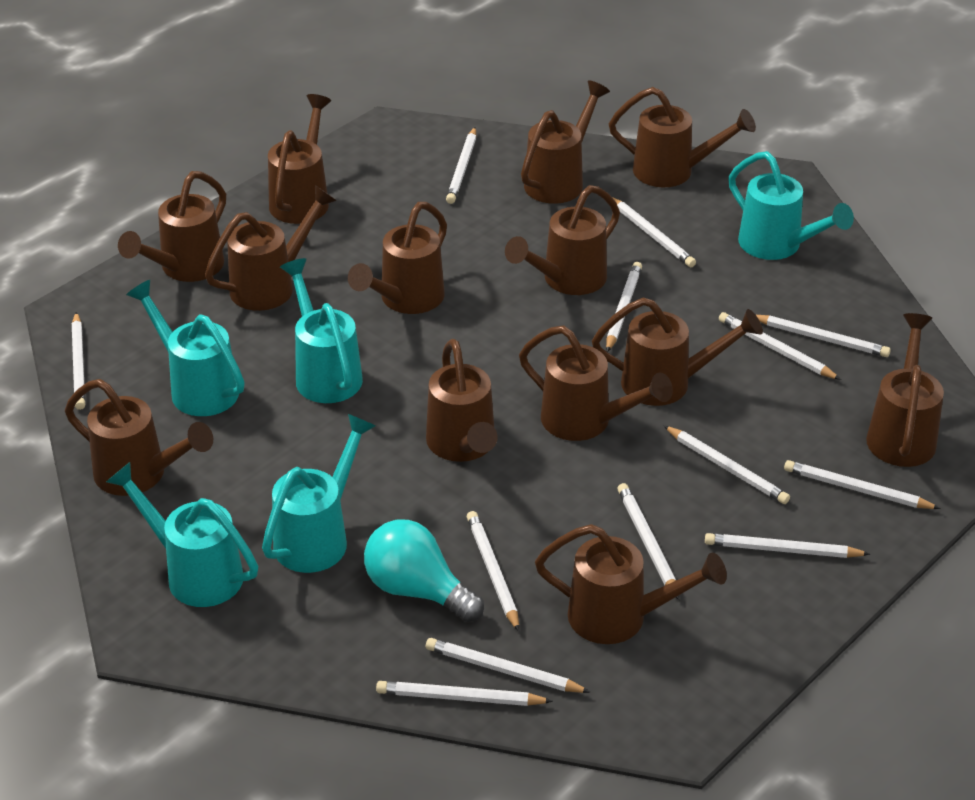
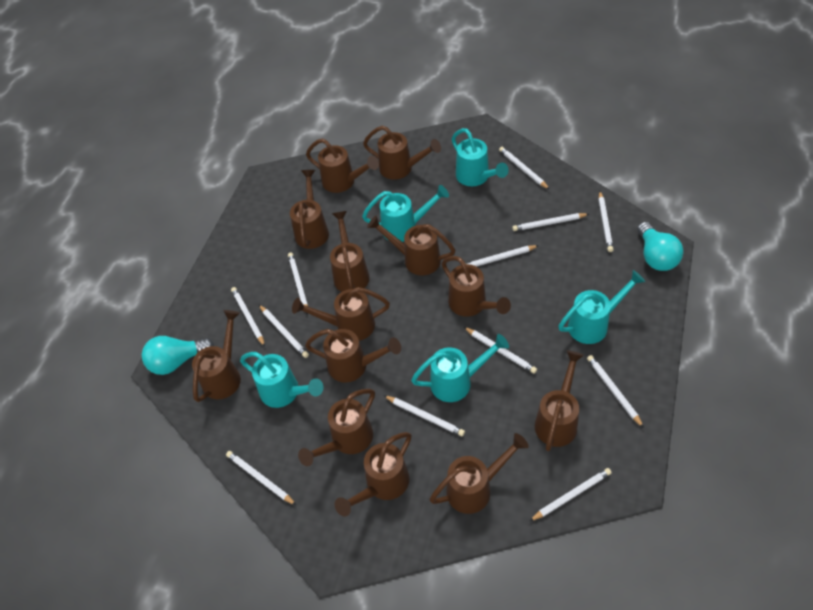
turquoise light bulb: 1 -> 2
white pencil: 13 -> 12

